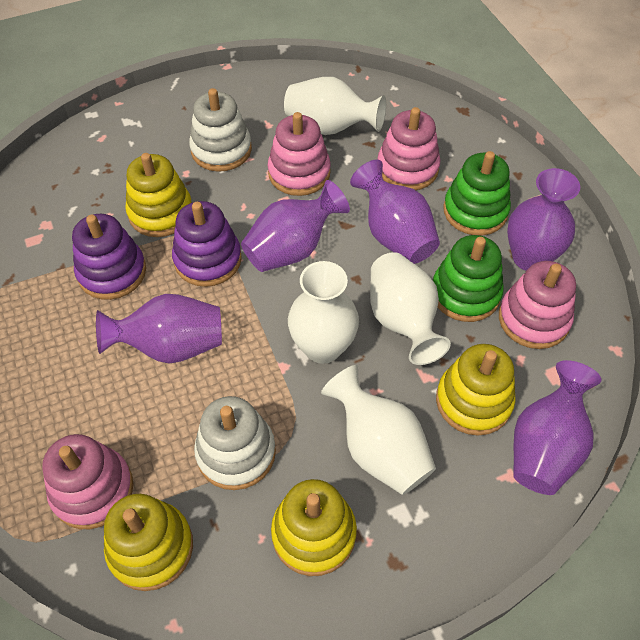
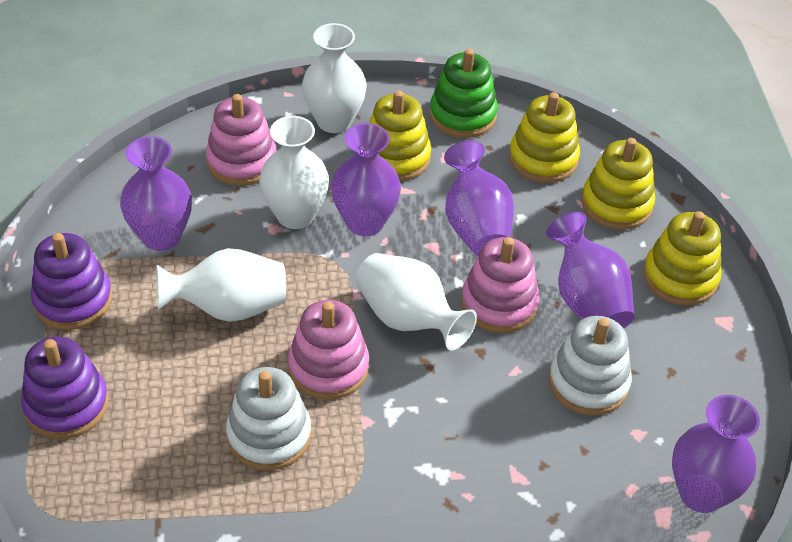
green stacking toy: 2 -> 1
pink stacking toy: 4 -> 3

